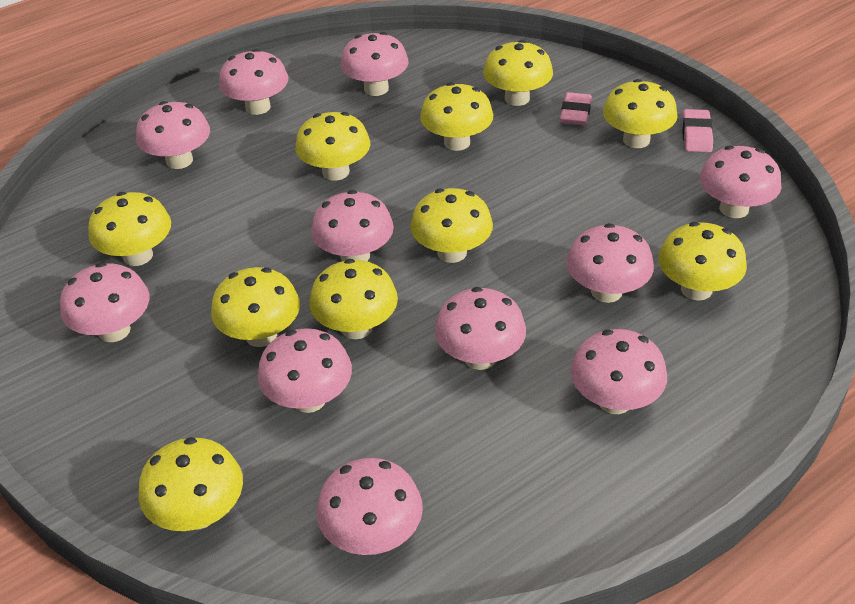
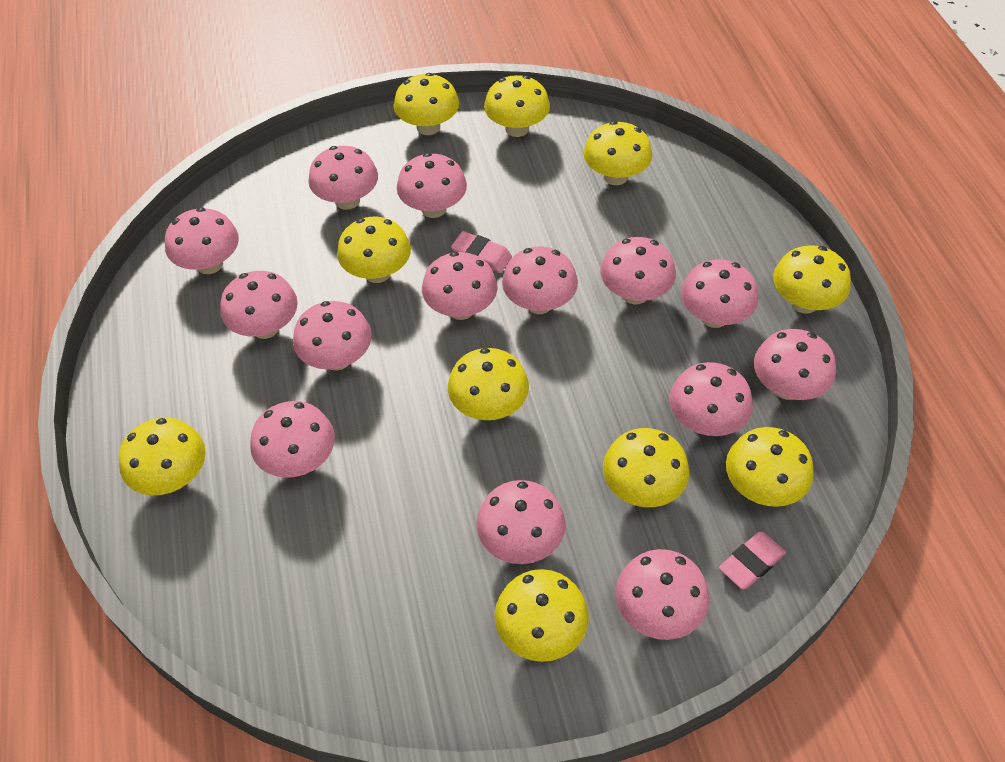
pink mushroom: 11 -> 14

